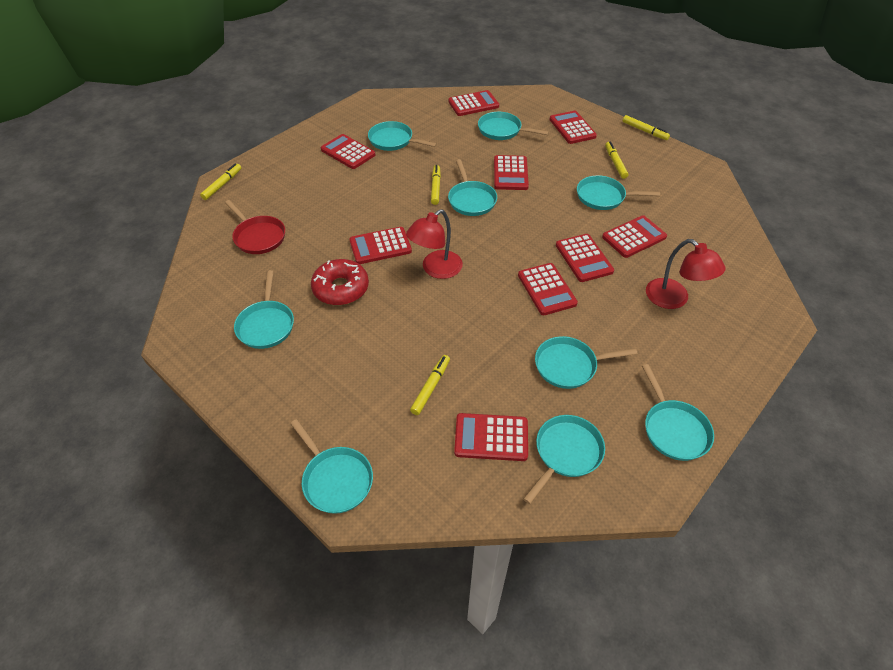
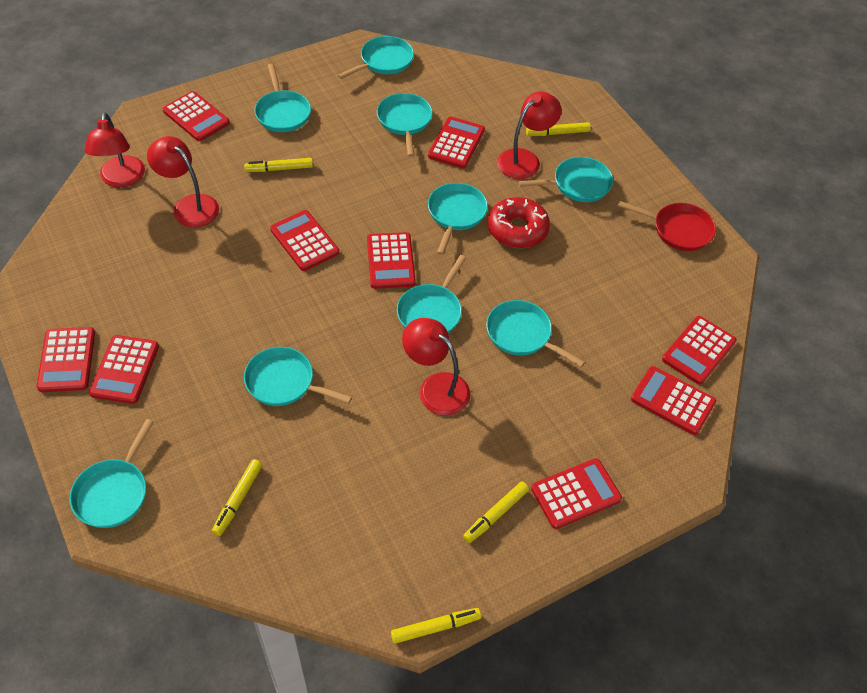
red lamp: 2 -> 4

